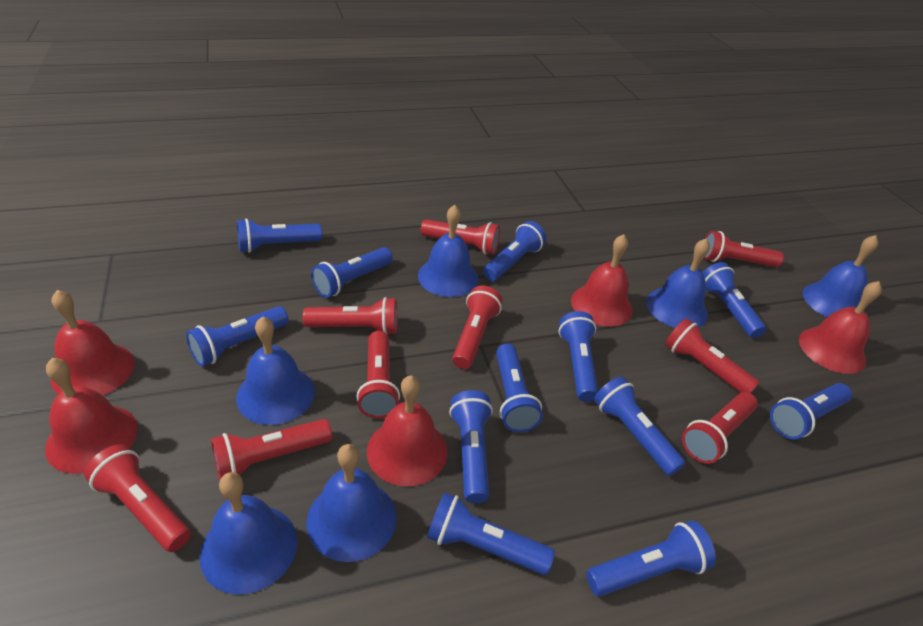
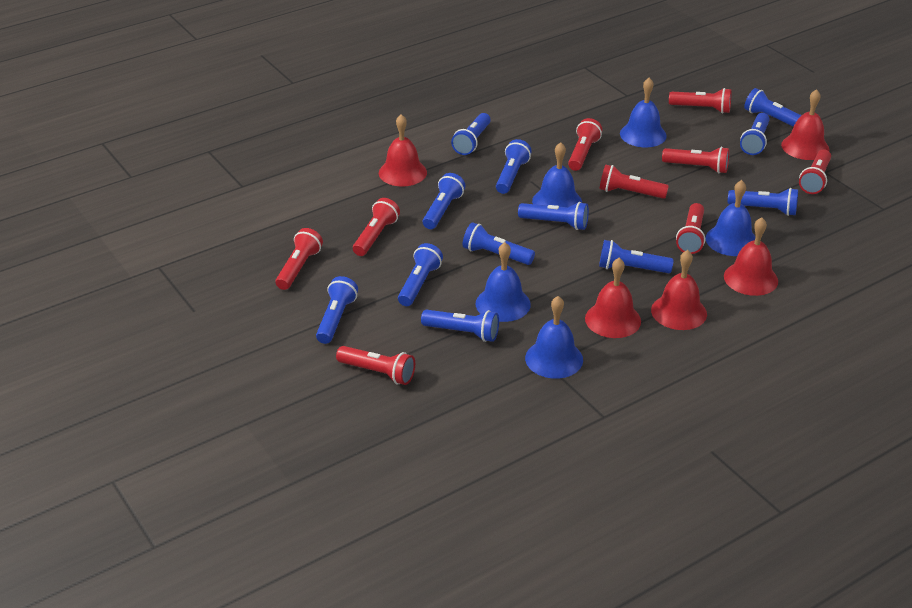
blue bell: 6 -> 5

